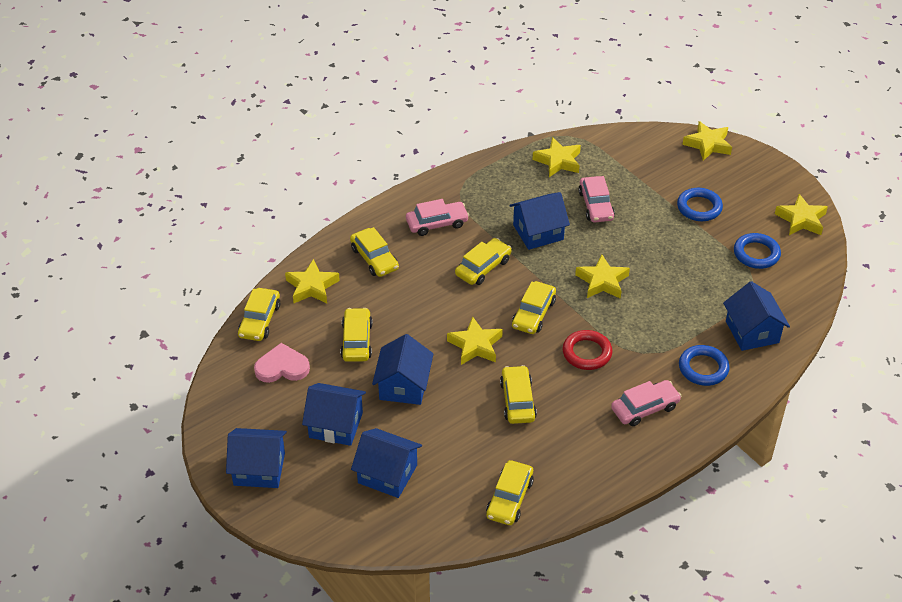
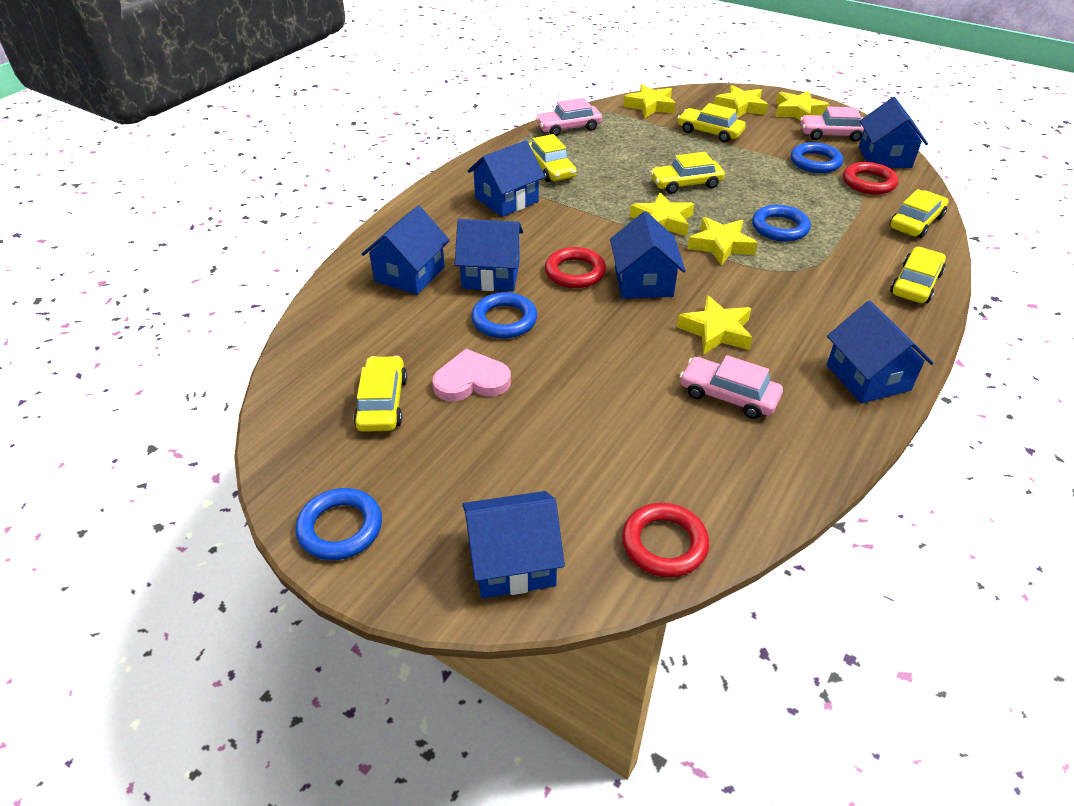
blue house: 6 -> 7
blue ring: 3 -> 4
red ring: 1 -> 3
yellow car: 7 -> 6

